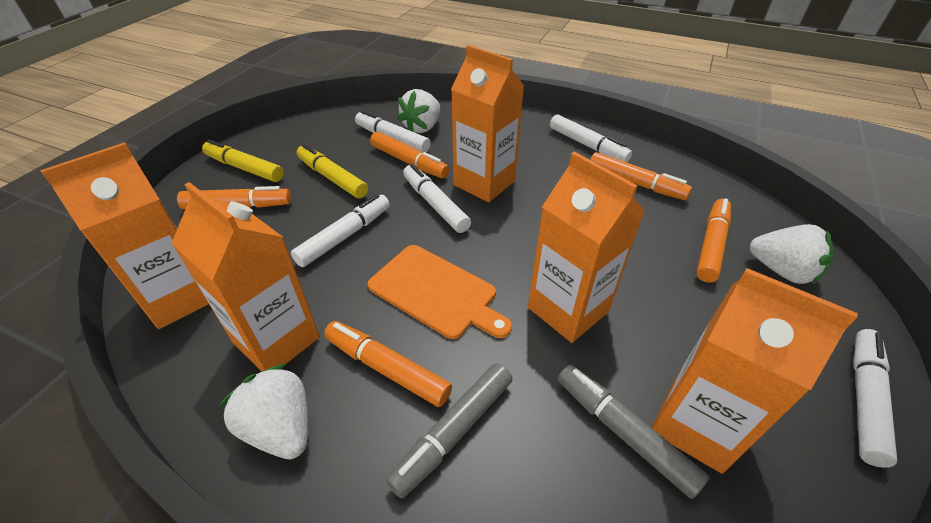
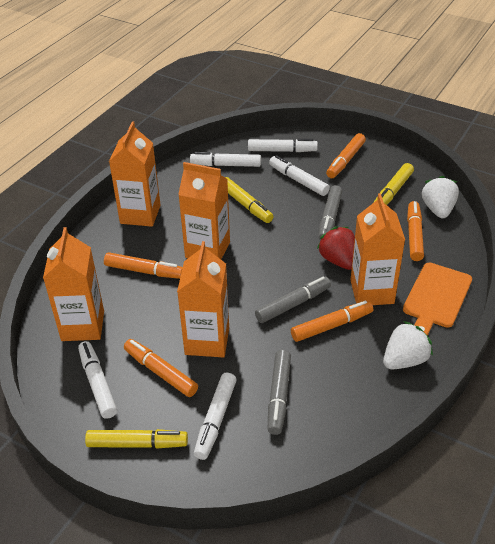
grey marker: 2 -> 3
red strawberry: 0 -> 1
white strawberry: 3 -> 2
yellow marker: 2 -> 3

